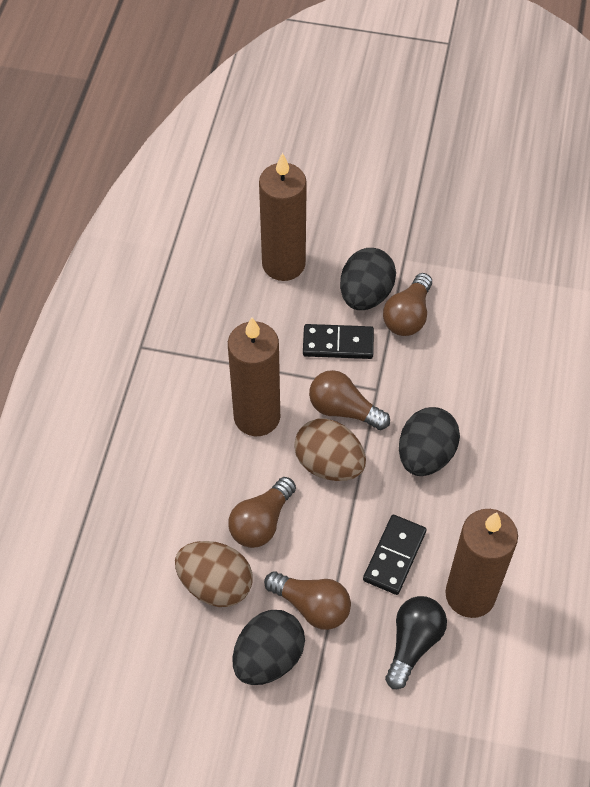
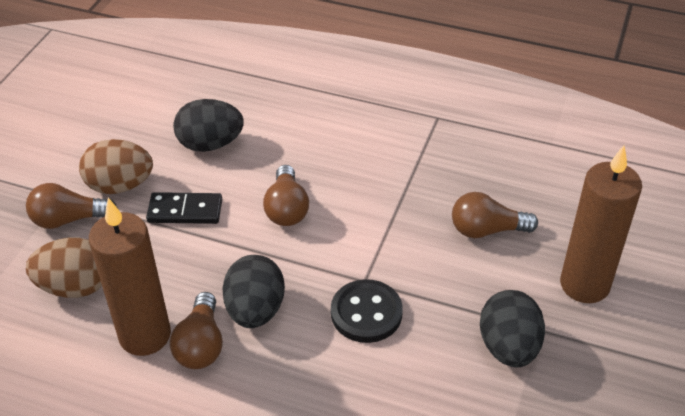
black button: 0 -> 1
black domino: 2 -> 1
black light bulb: 1 -> 0
brown candle: 3 -> 2

